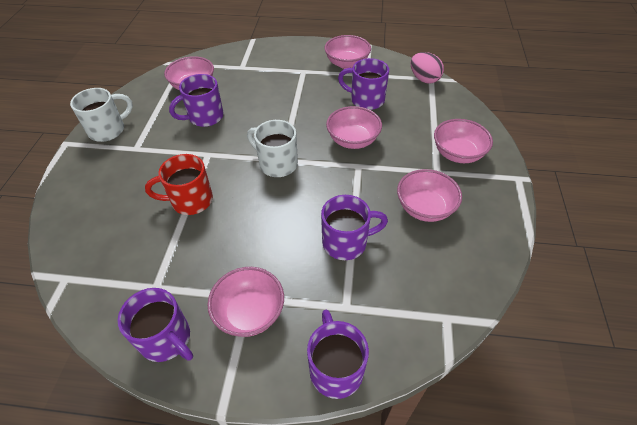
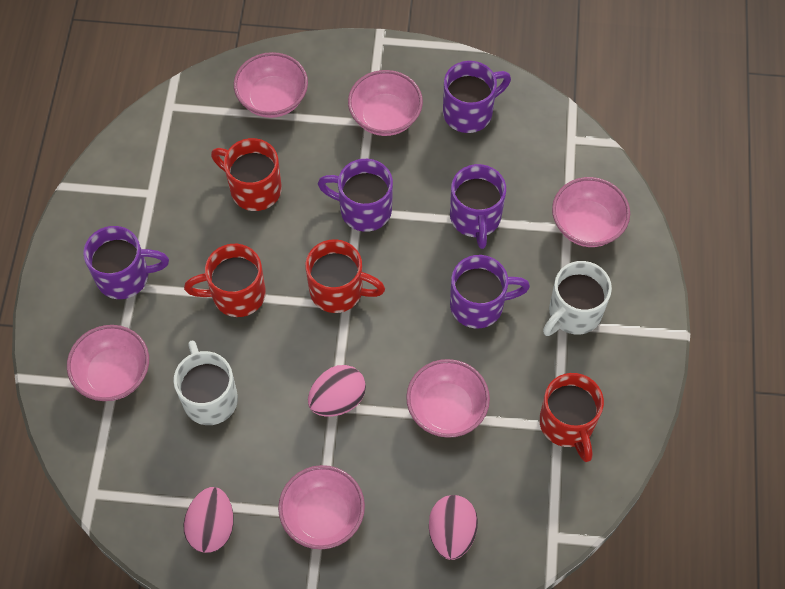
pink egg: 1 -> 3
red mug: 1 -> 4

